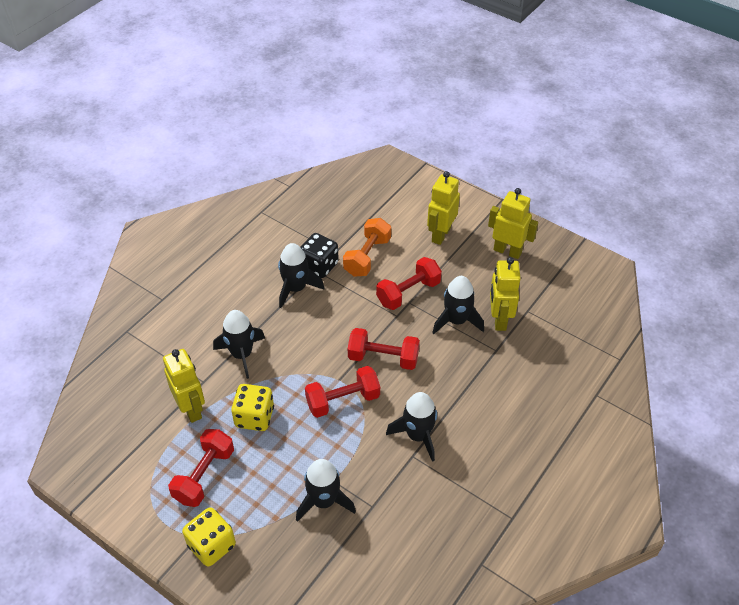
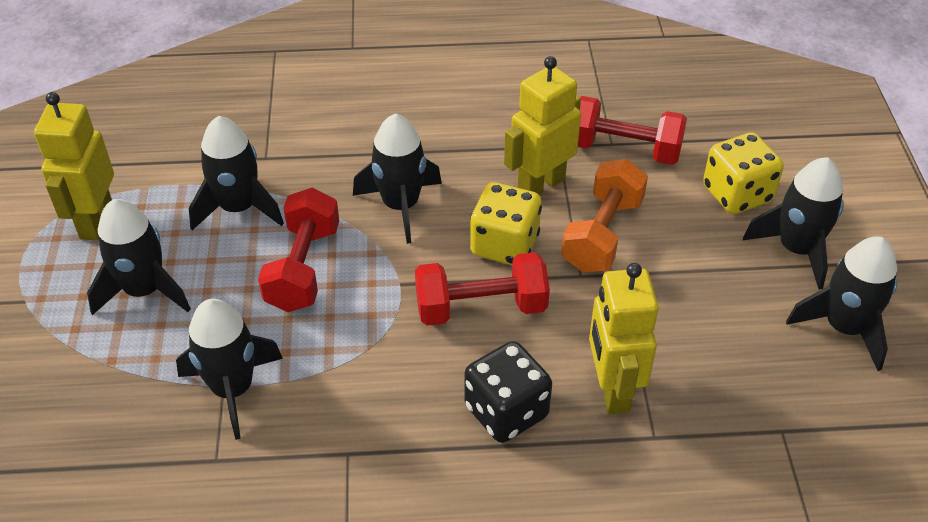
black rocket: 5 -> 6
red dumbbell: 4 -> 3
yellow robot: 4 -> 3

